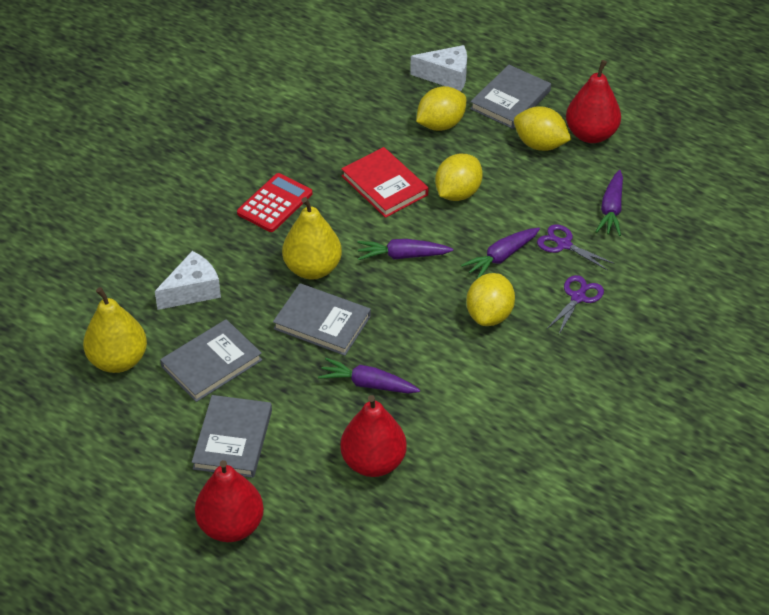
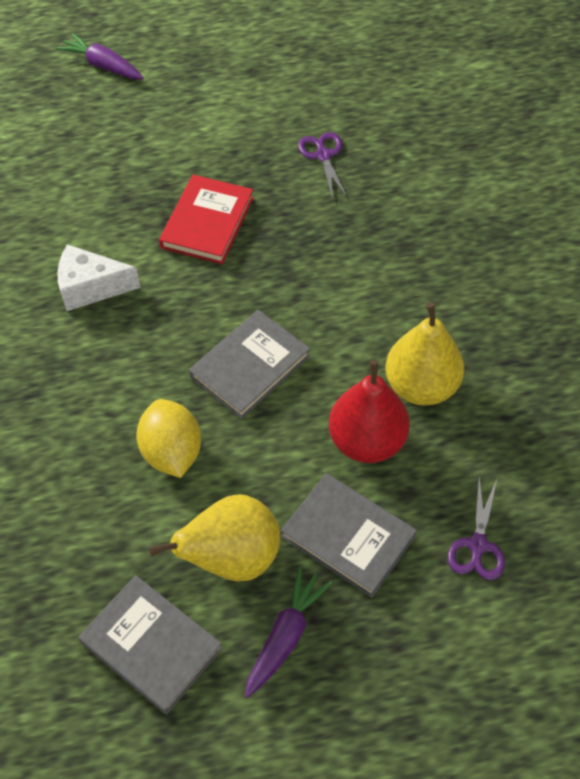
grey book: 4 -> 3
purple carrot: 4 -> 2
red calculator: 1 -> 0
red pear: 3 -> 1
white cheese: 2 -> 1
yellow lemon: 4 -> 1

